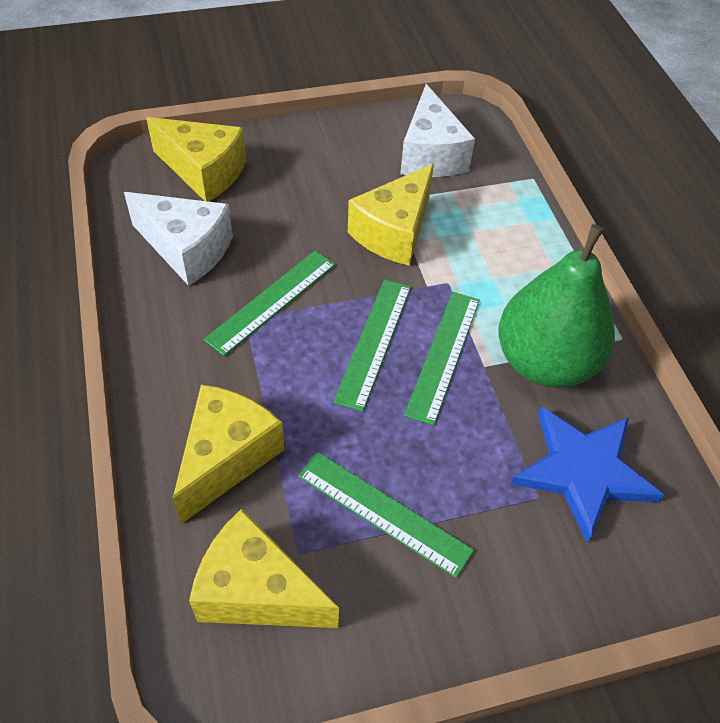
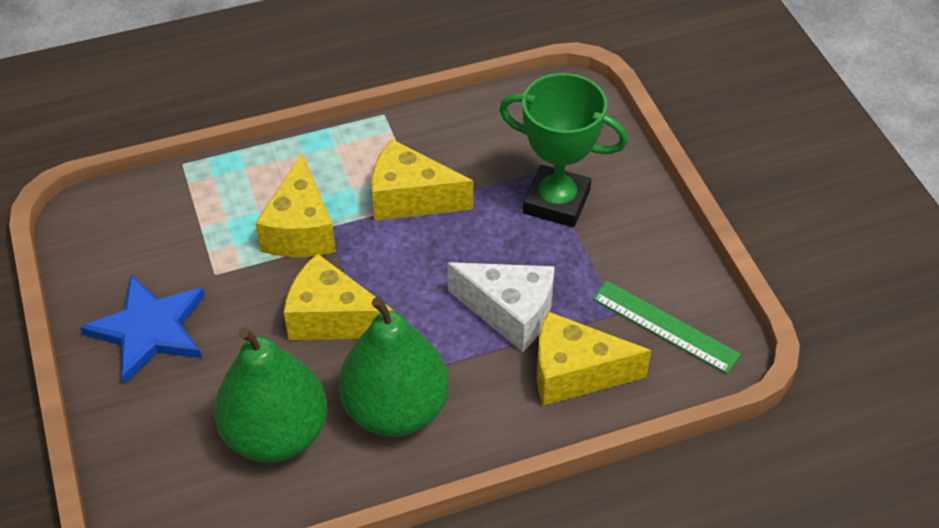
green pear: 1 -> 2
green ruler: 4 -> 1
green trophy: 0 -> 1
white cheese: 2 -> 1

